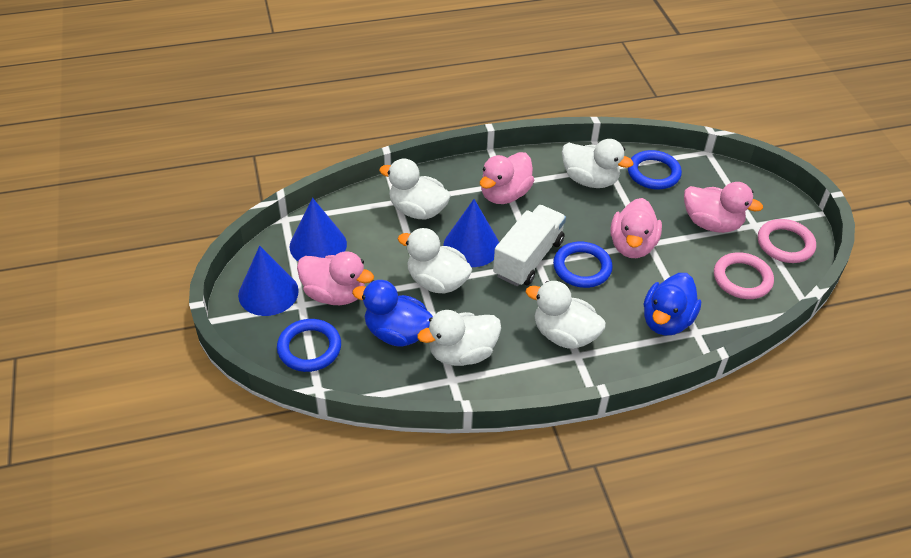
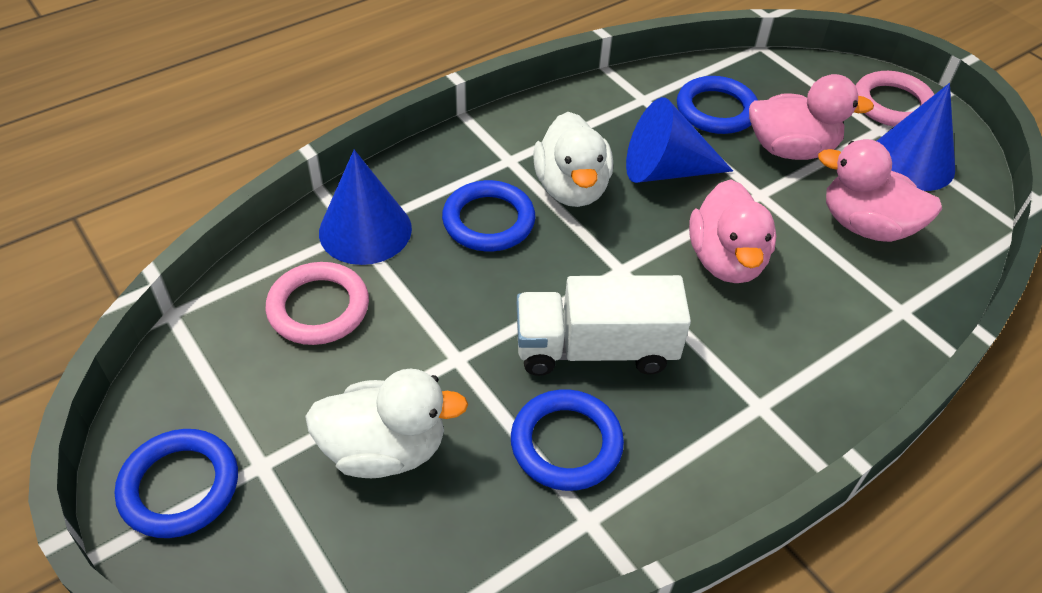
blue duck: 2 -> 0
blue ring: 3 -> 4
pink duck: 4 -> 3
white duck: 5 -> 2

